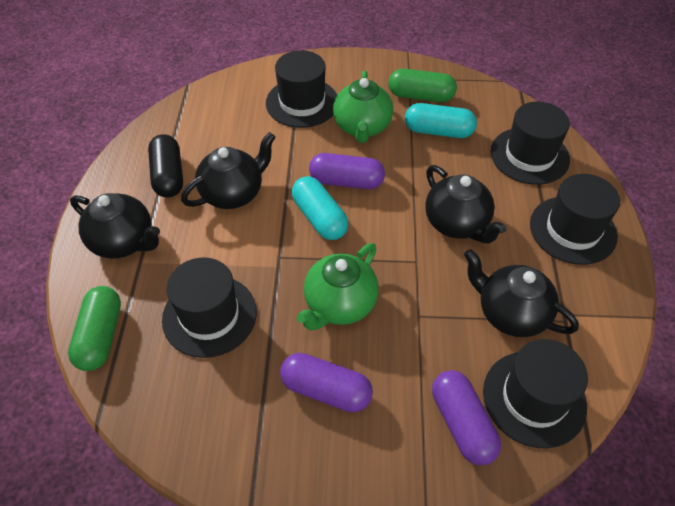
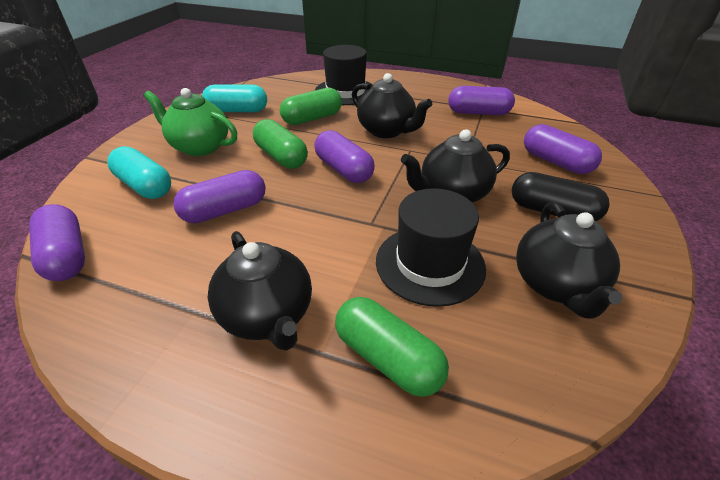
black hat: 5 -> 2
green capsule: 2 -> 3
green teapot: 2 -> 1
purple capsule: 3 -> 5

